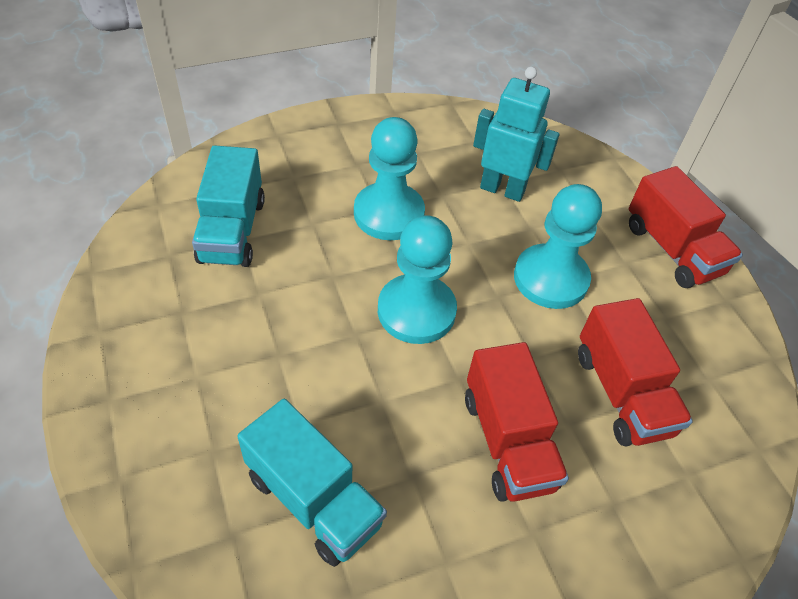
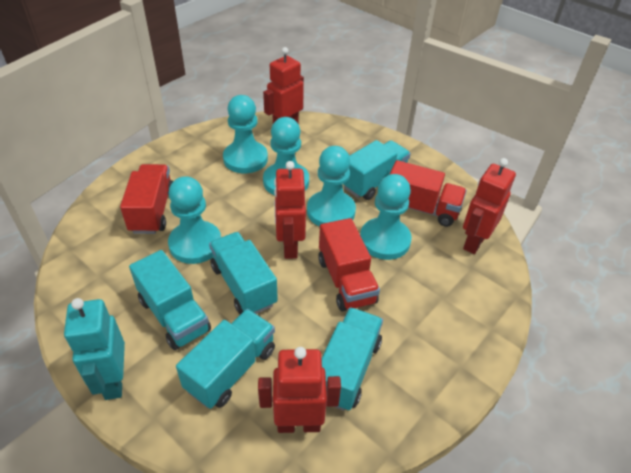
red robot: 0 -> 4
turquoise pawn: 3 -> 5
turquoise truck: 2 -> 5

